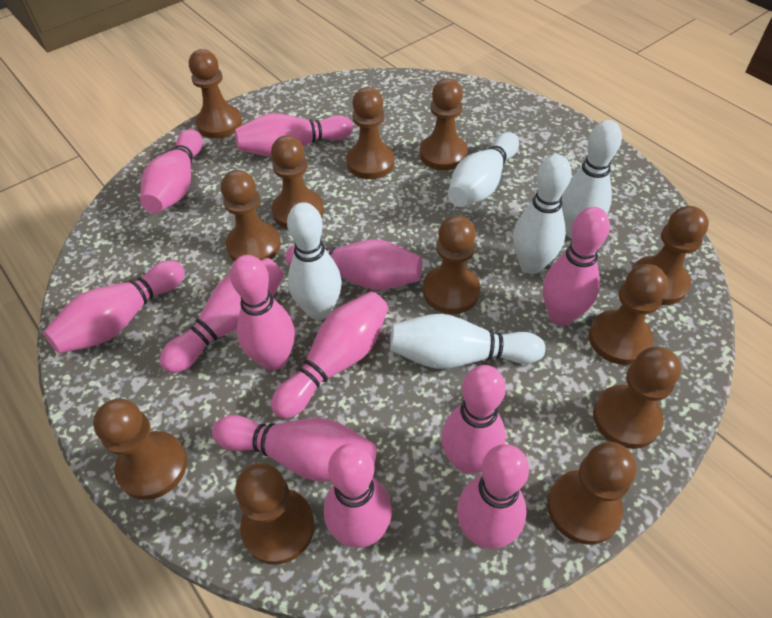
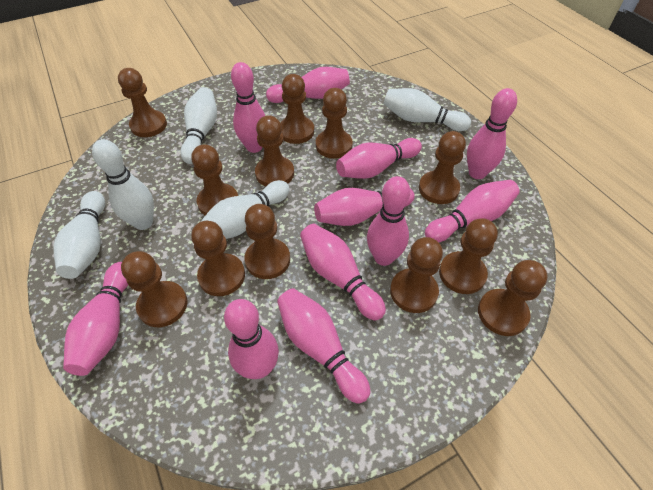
pink bowling pin: 12 -> 11

